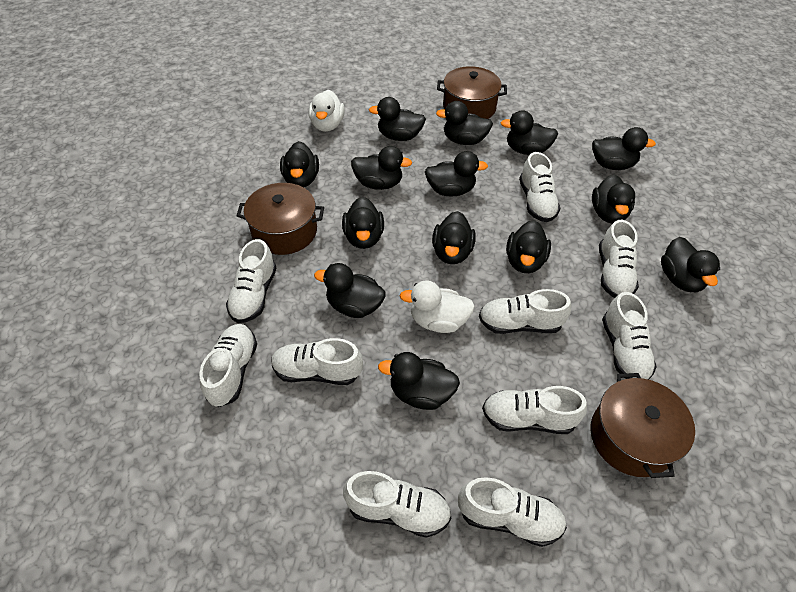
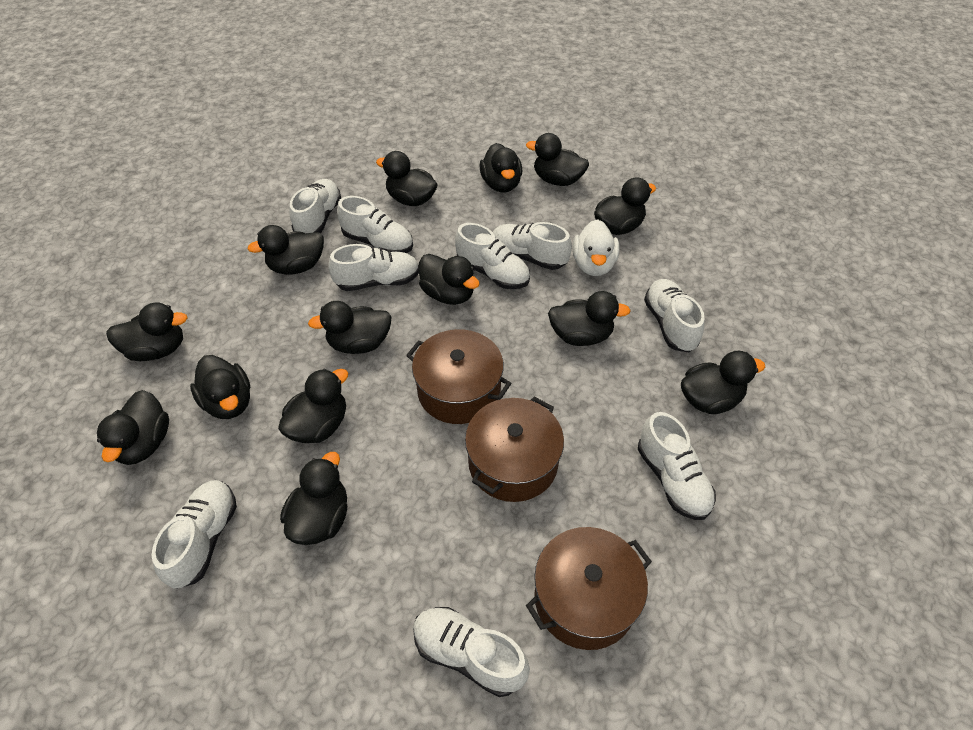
white duck: 2 -> 1
white shoe: 10 -> 9

